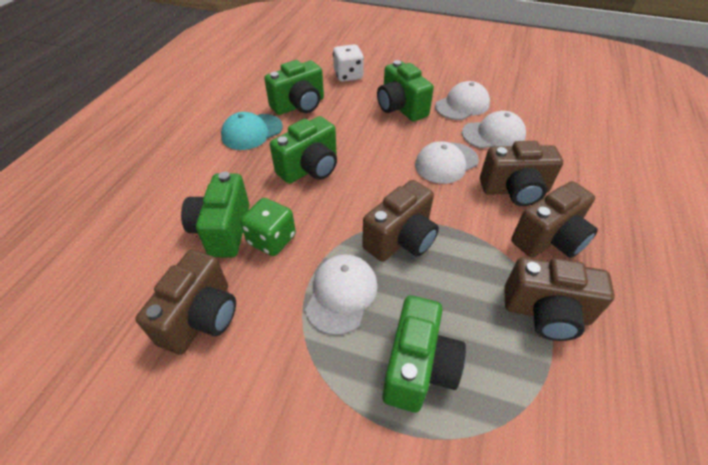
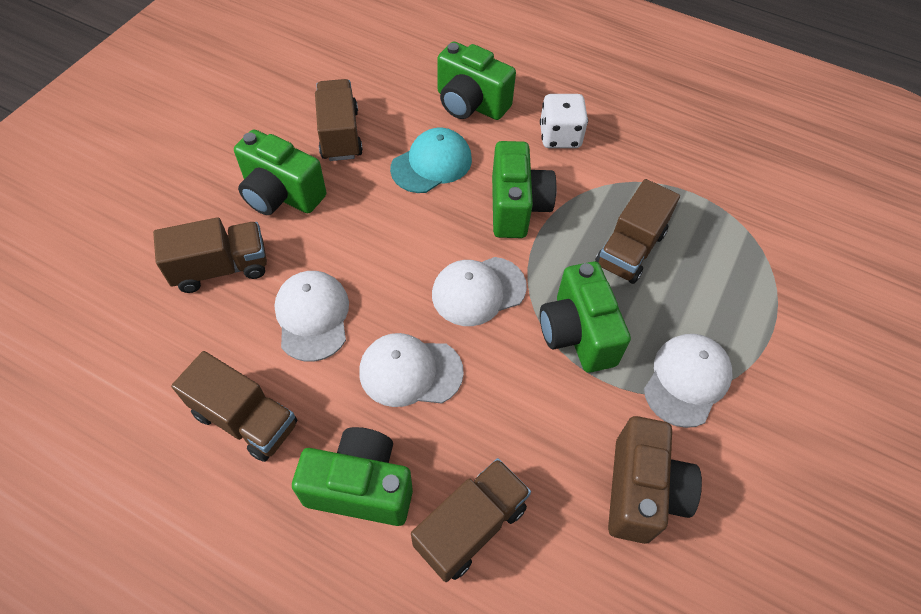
brown camera: 5 -> 1
brown truck: 0 -> 5
green dice: 1 -> 0

